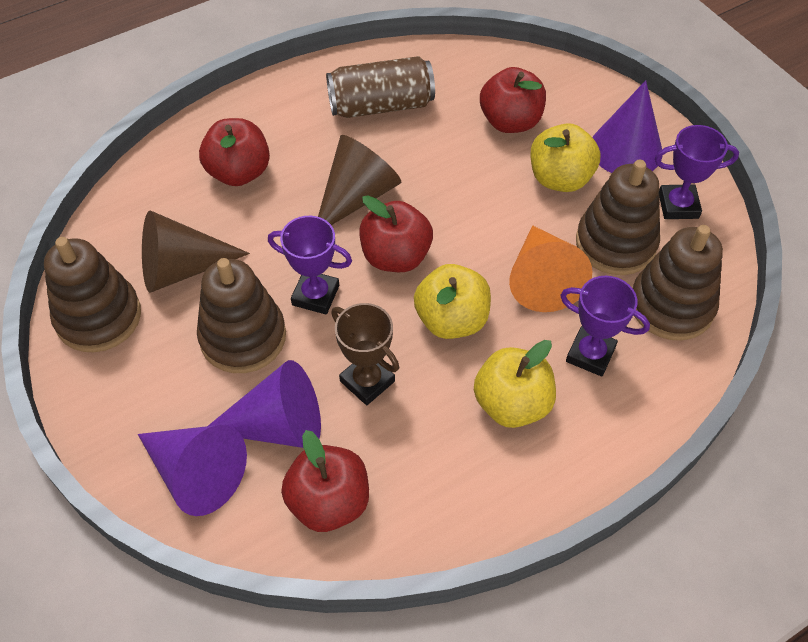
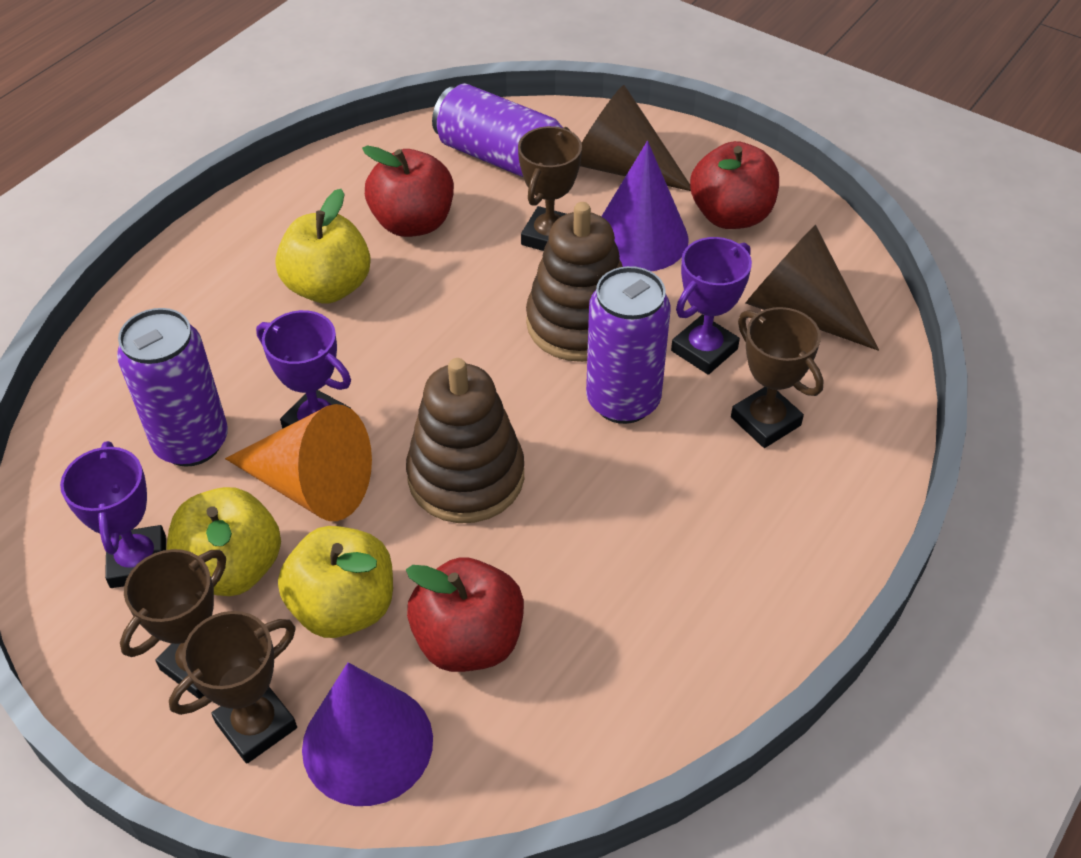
brown can: 1 -> 0
brown stacking toy: 4 -> 2
brown trophy: 1 -> 4
purple can: 0 -> 3
purple cone: 3 -> 2
red apple: 4 -> 3

